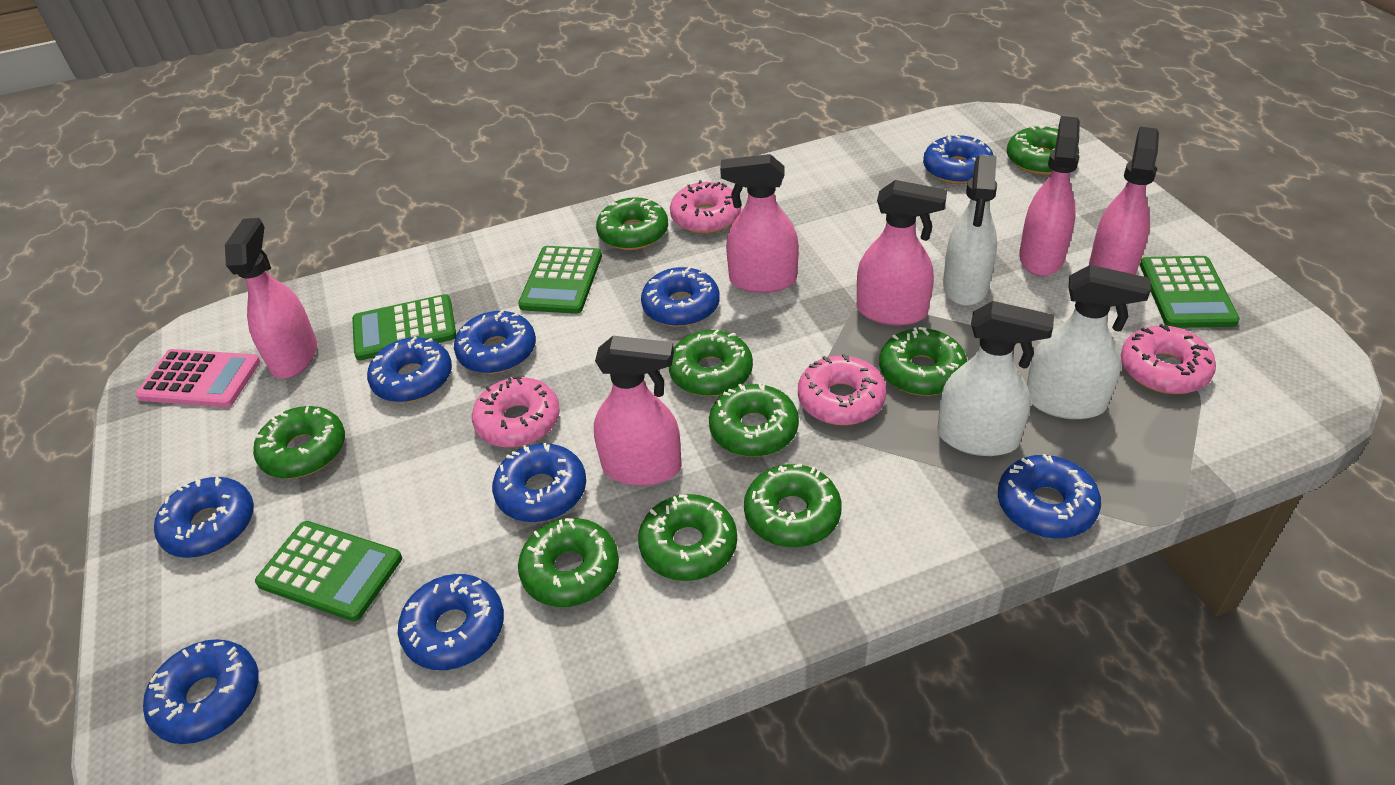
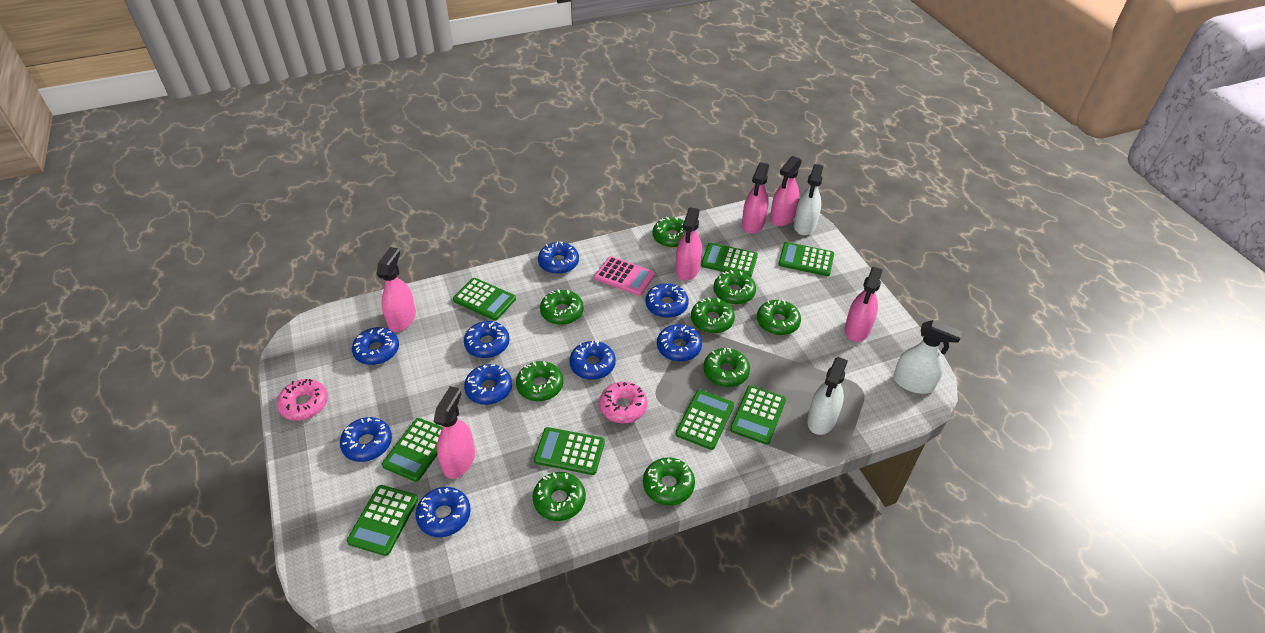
green calculator: 4 -> 8
pink donut: 4 -> 2

